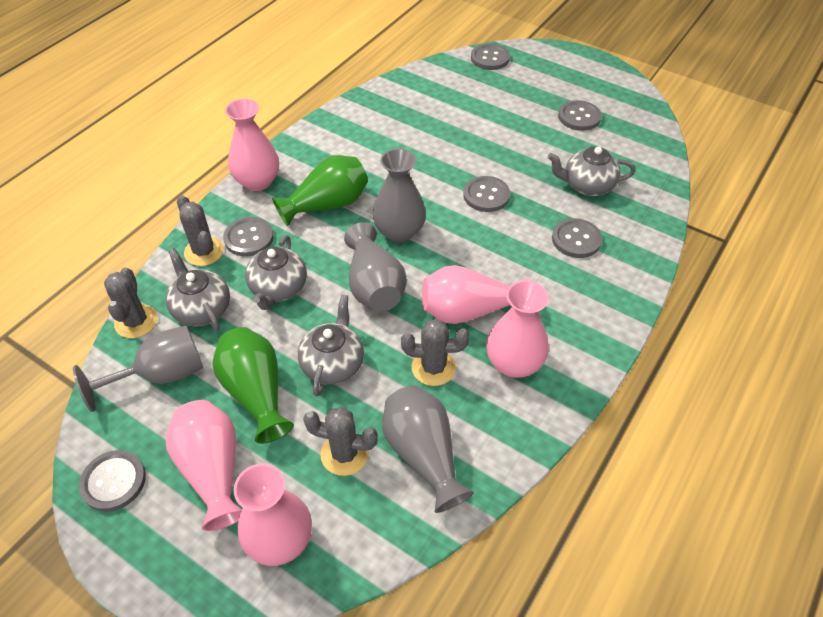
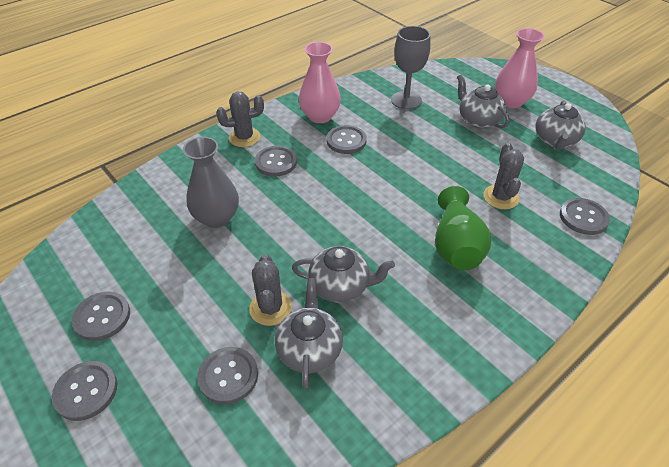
green vase: 2 -> 1
grey cactus: 4 -> 3
grey vase: 3 -> 1
pink vase: 5 -> 2

